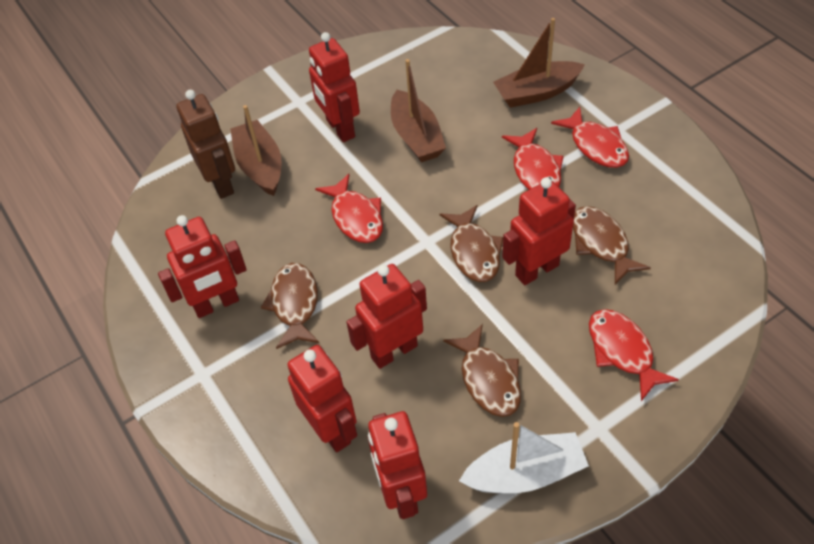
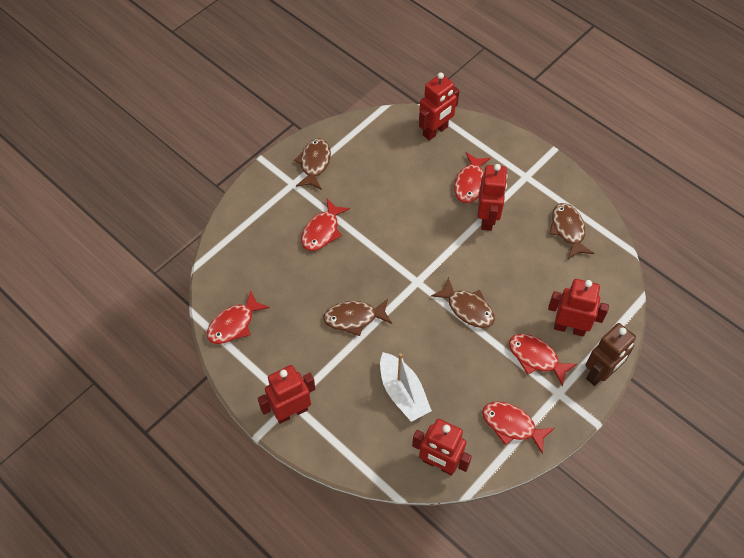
brown boat: 3 -> 0
red fish: 4 -> 5
red robot: 6 -> 5

